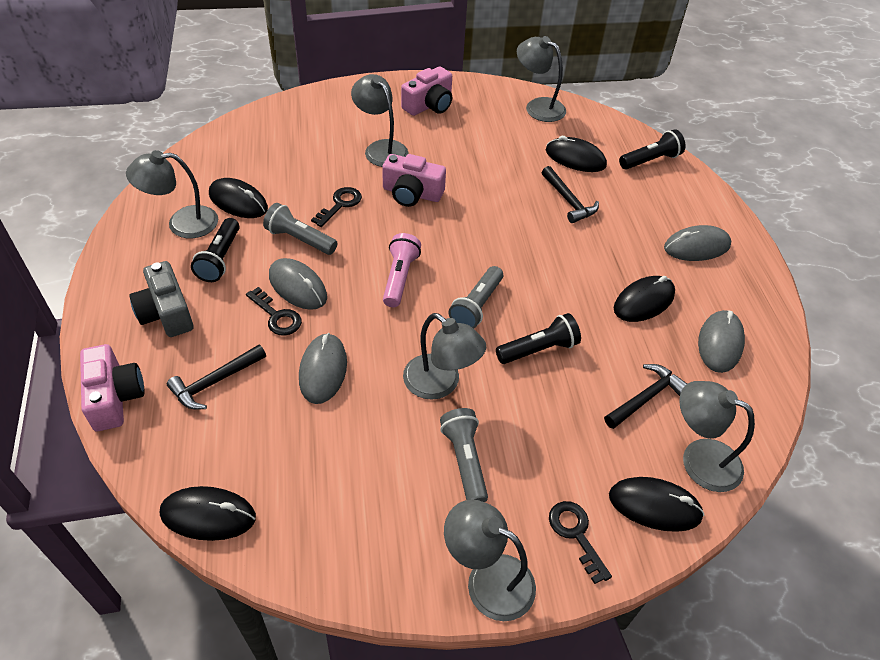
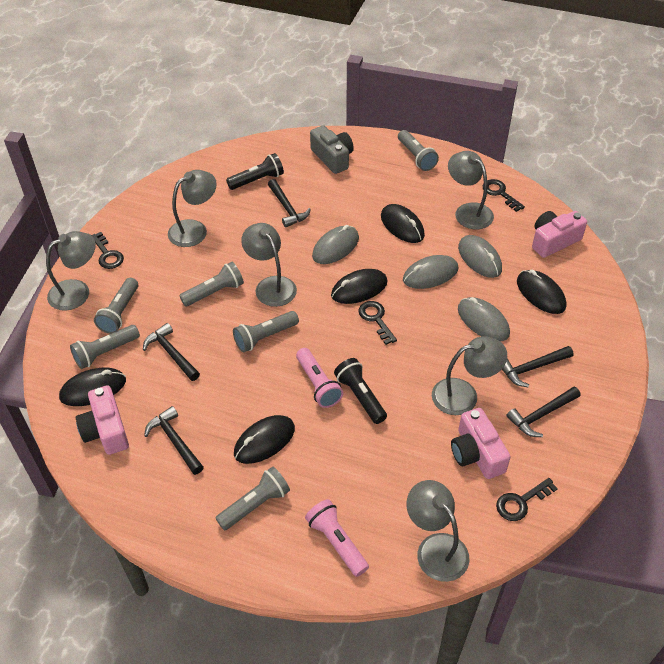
black flashlight: 3 -> 2
black hammer: 3 -> 5
black key: 3 -> 4
grey flashlight: 3 -> 6
pink flashlight: 1 -> 2

